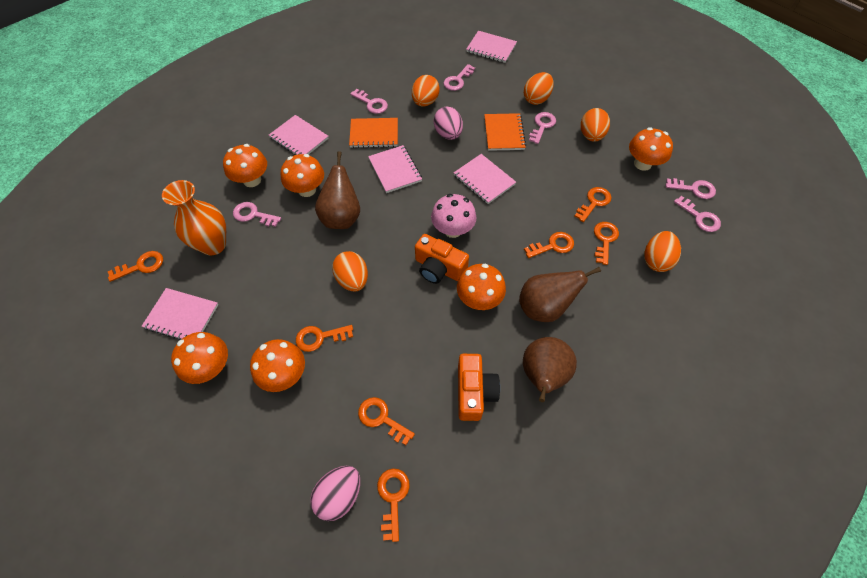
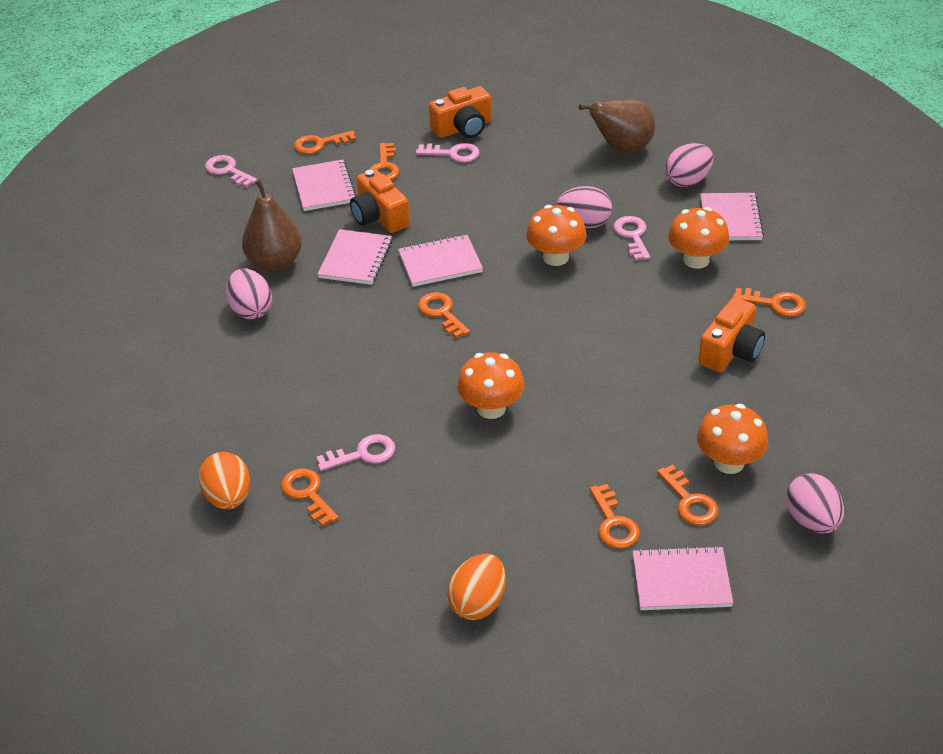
brown pear: 3 -> 2
orange camera: 2 -> 3
orange egg: 5 -> 2
orange mushroom: 6 -> 4
orange notebook: 2 -> 0
orange vase: 1 -> 0
pink egg: 2 -> 4
pink key: 6 -> 4
pink mushroom: 1 -> 0

